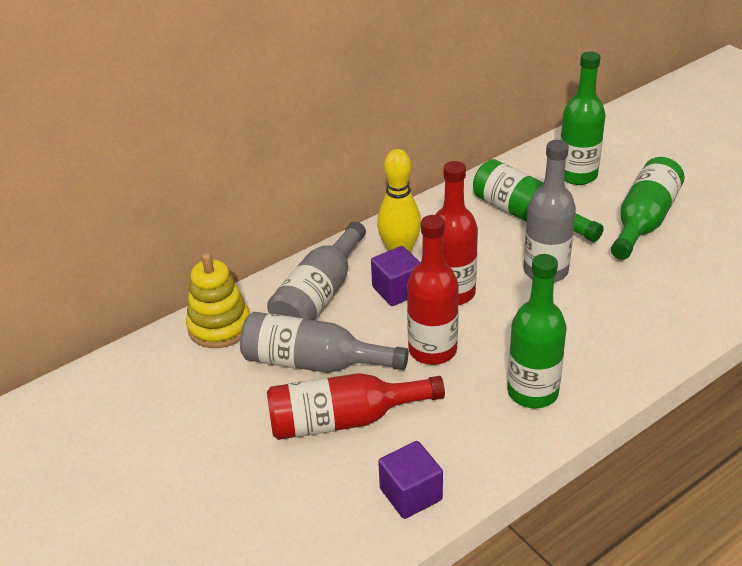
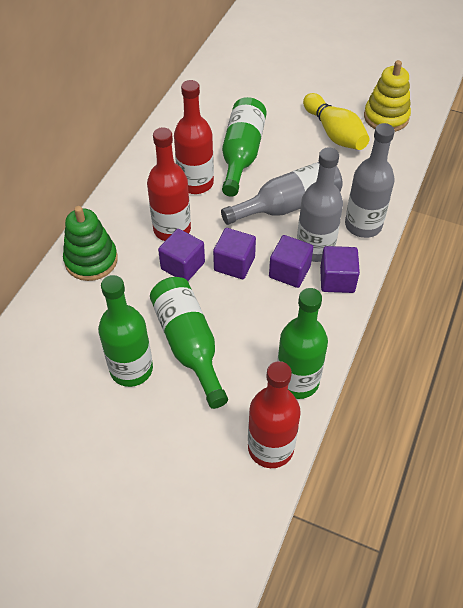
green stacking toy: 0 -> 1
purple cube: 2 -> 4

